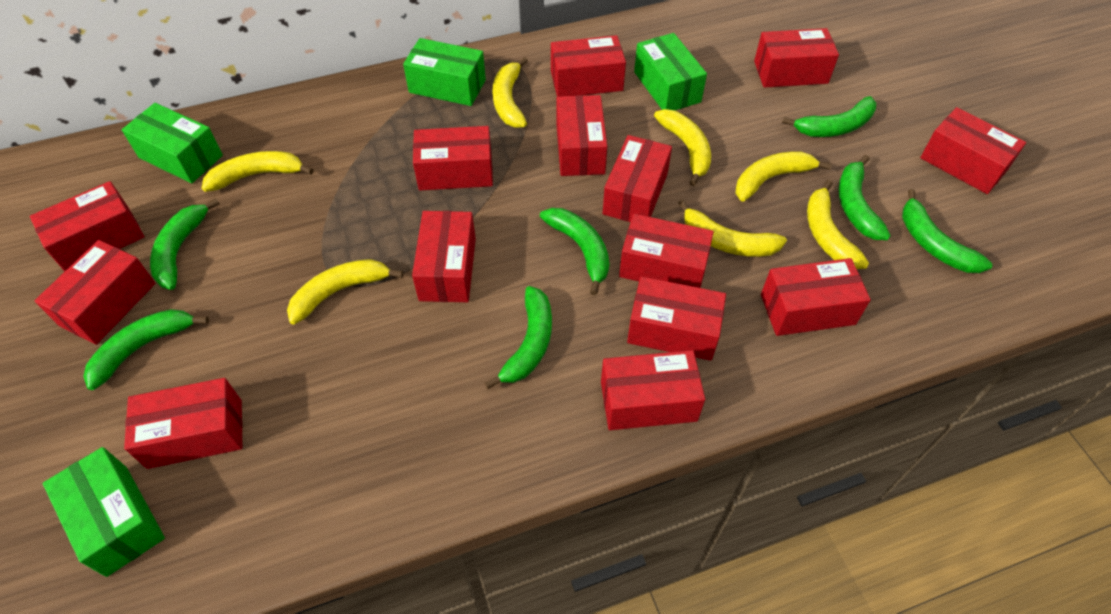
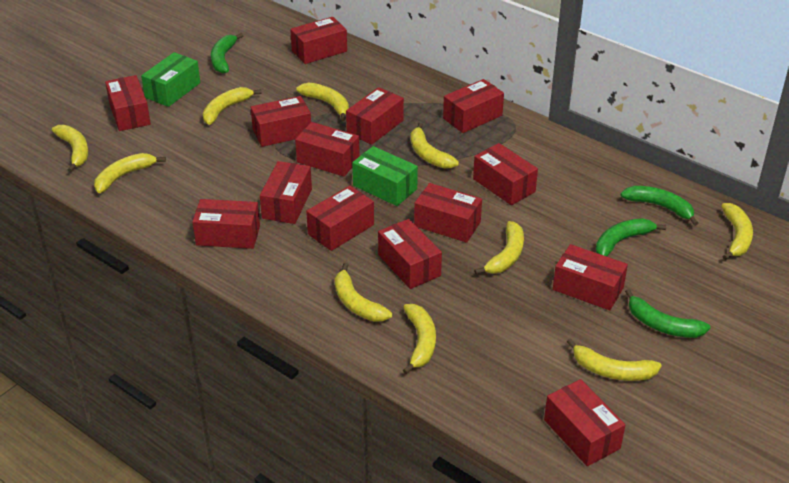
green banana: 7 -> 4
green box: 4 -> 2
yellow banana: 7 -> 10

